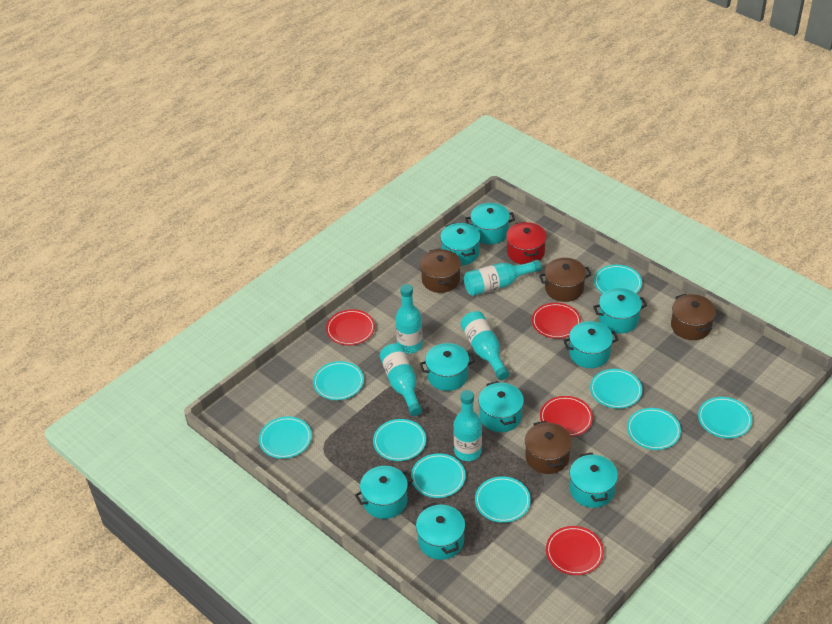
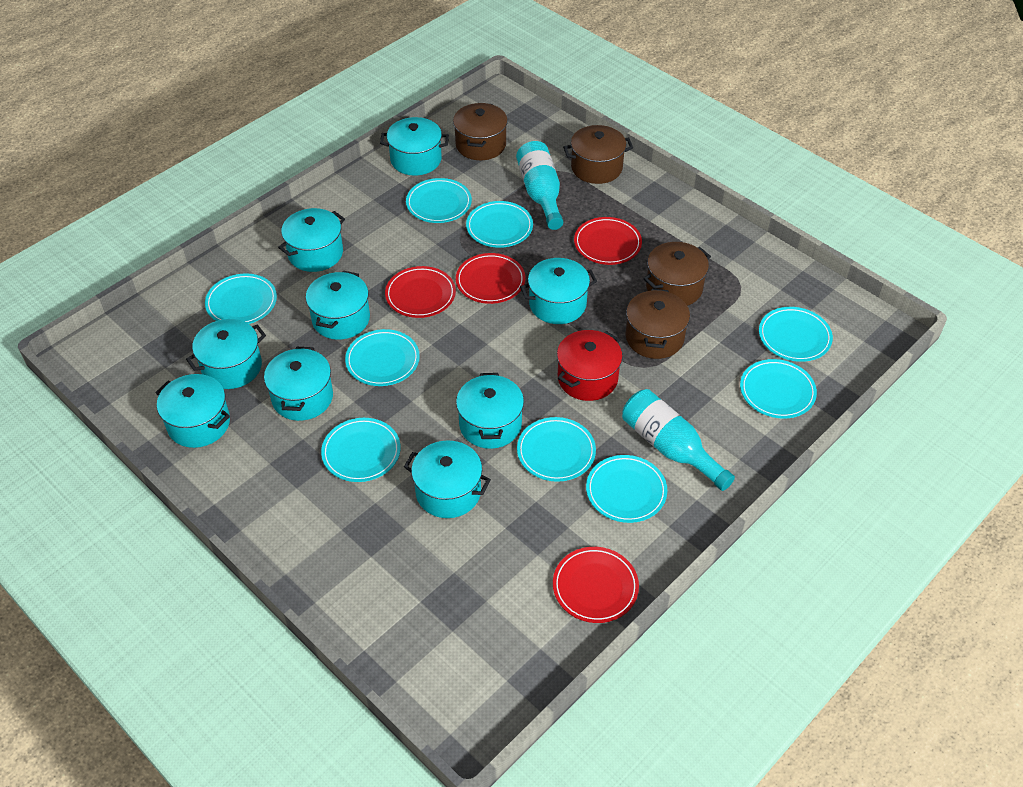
turquoise bottle: 5 -> 2

